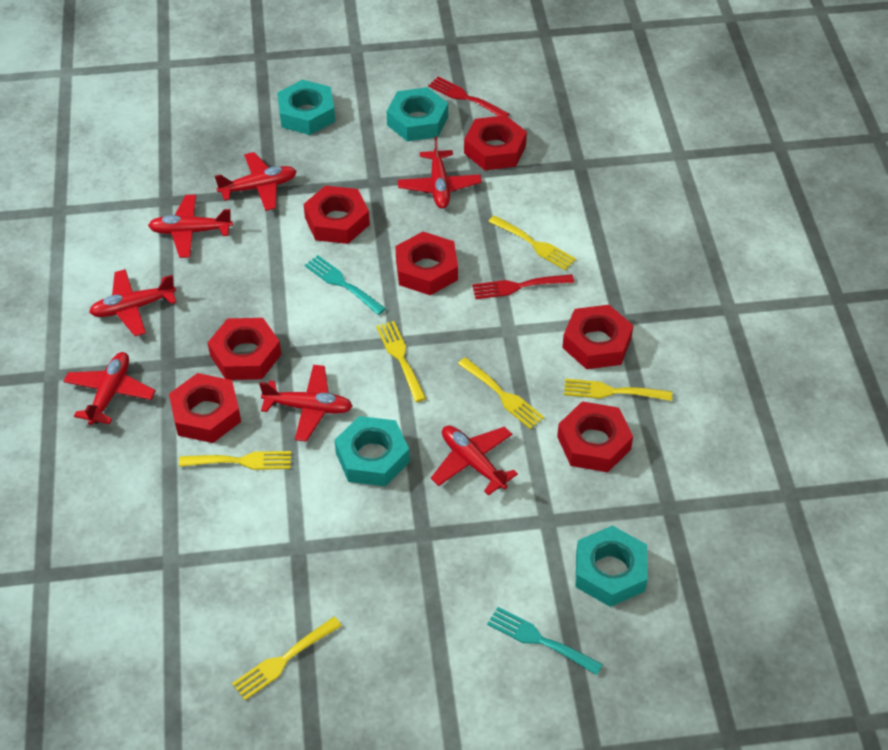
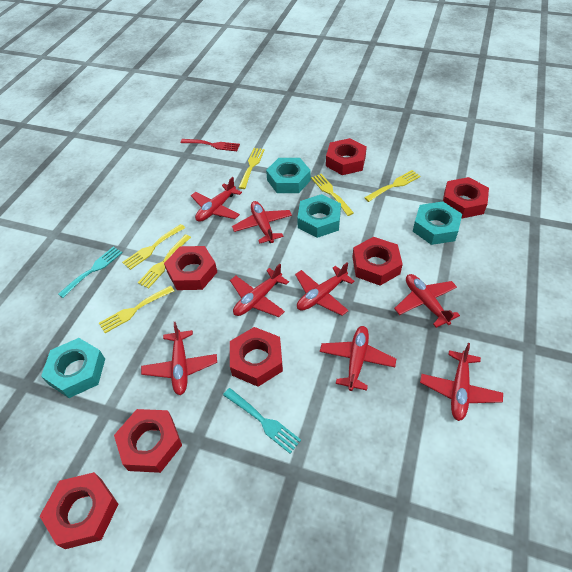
red fork: 2 -> 1
red plane: 7 -> 8

